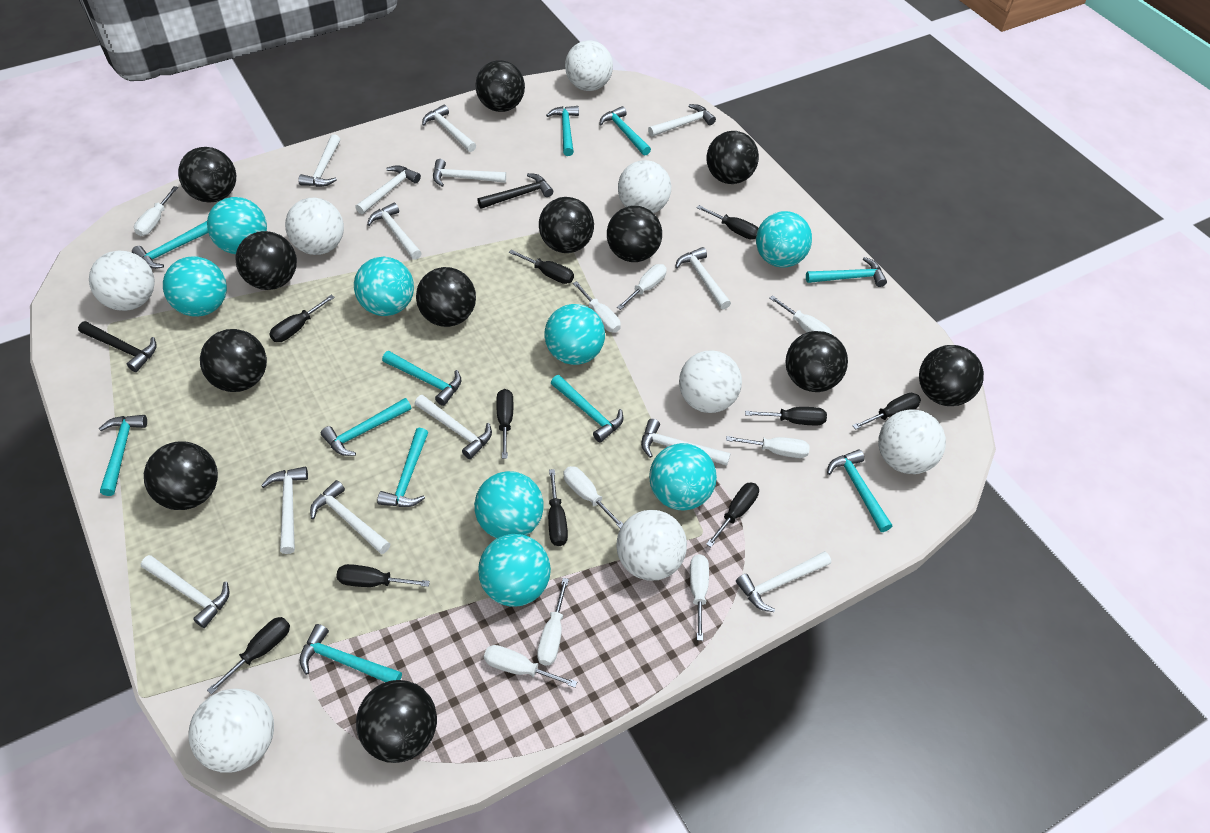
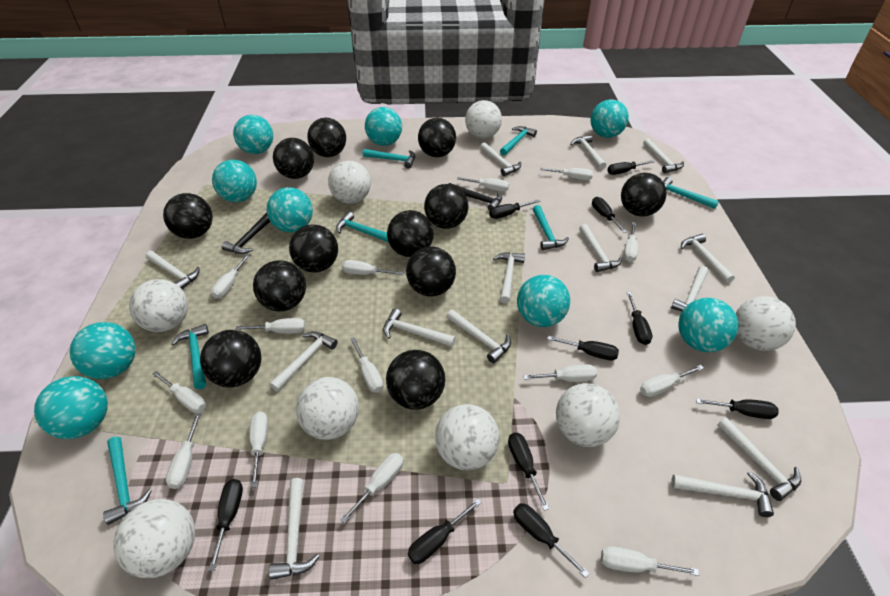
turquoise ball: 8 -> 9
turquoise hammer: 11 -> 7
white hammer: 13 -> 14
white screwdriver: 9 -> 14

